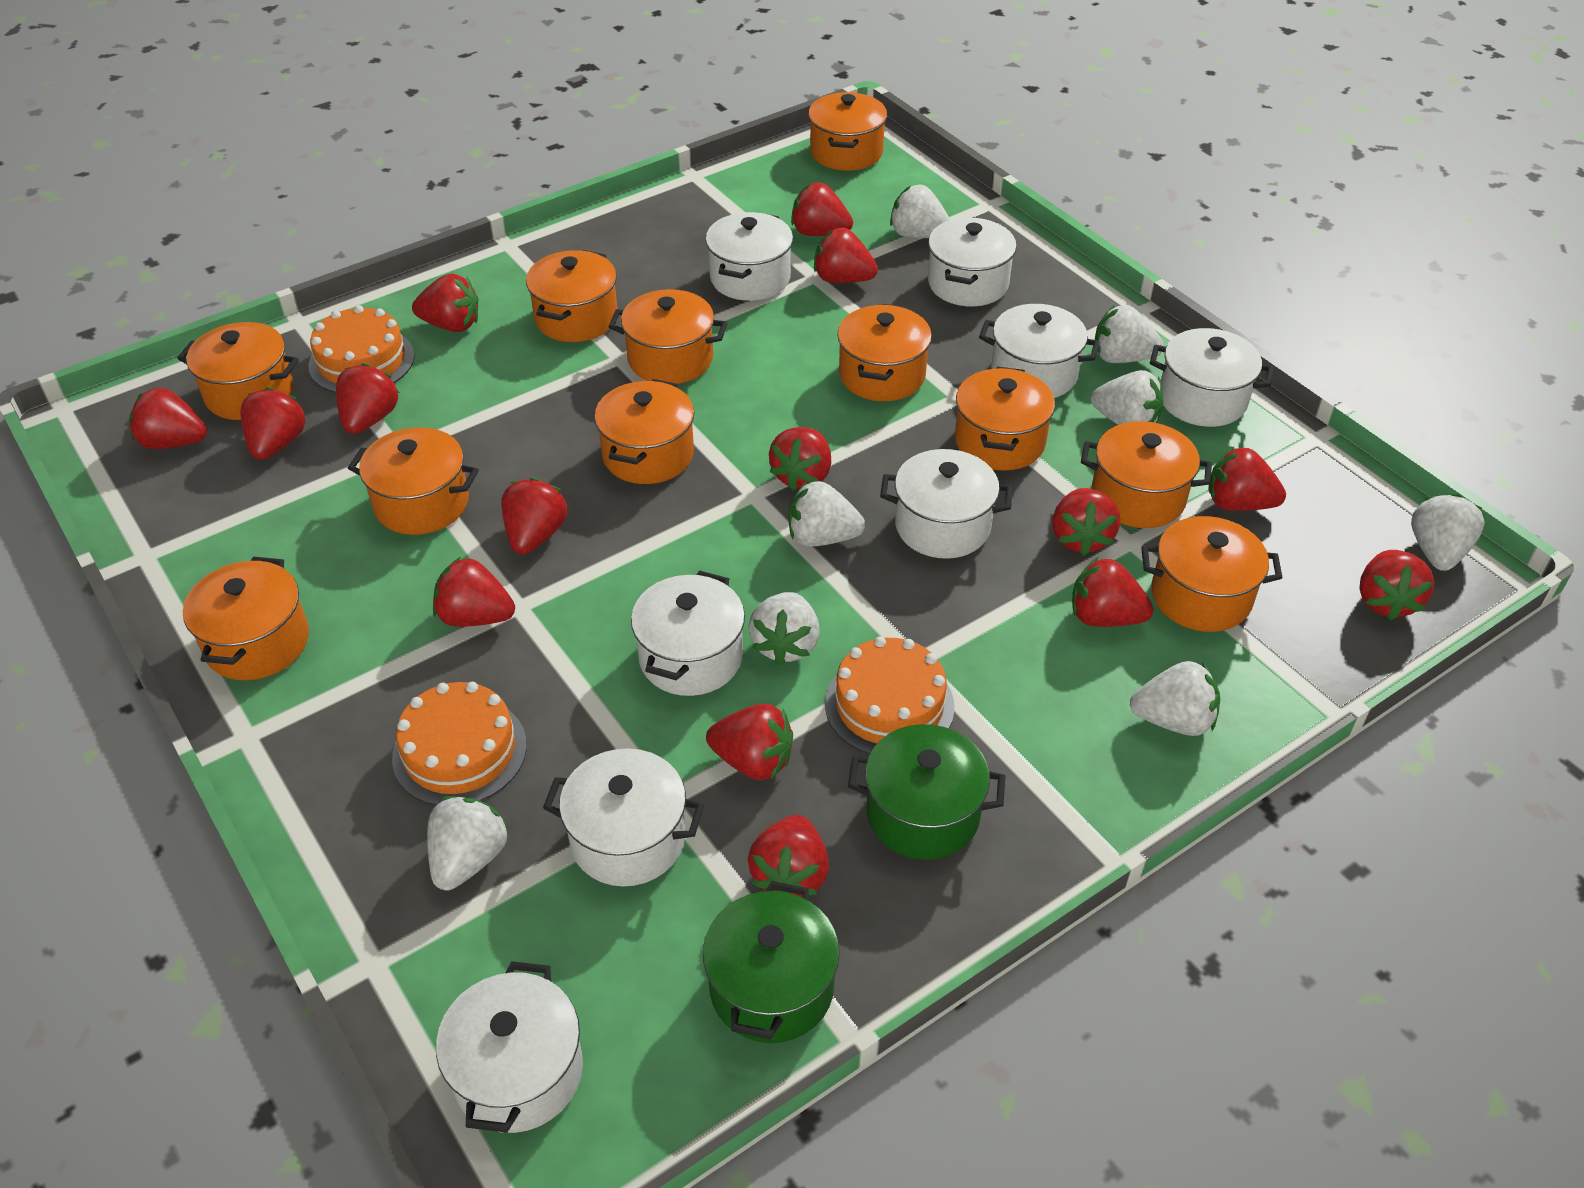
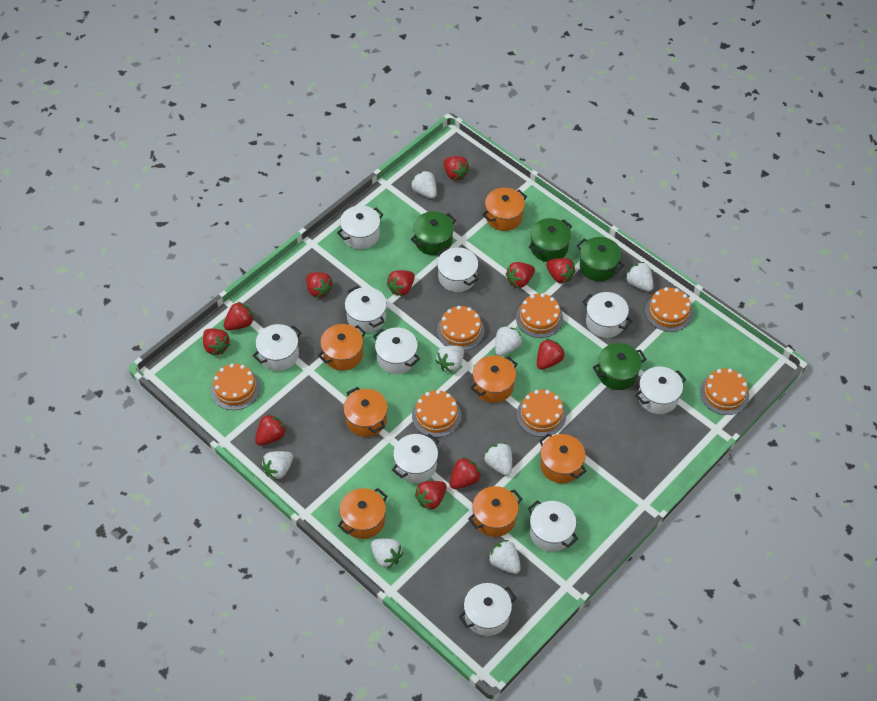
green pot: 2 -> 4
orange cake: 3 -> 7
orange pot: 11 -> 7
red strawberry: 15 -> 11
white pot: 8 -> 10

